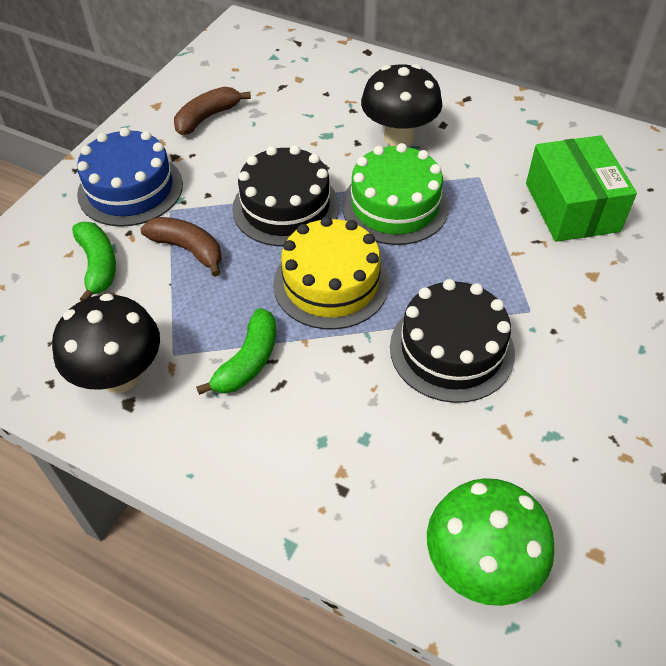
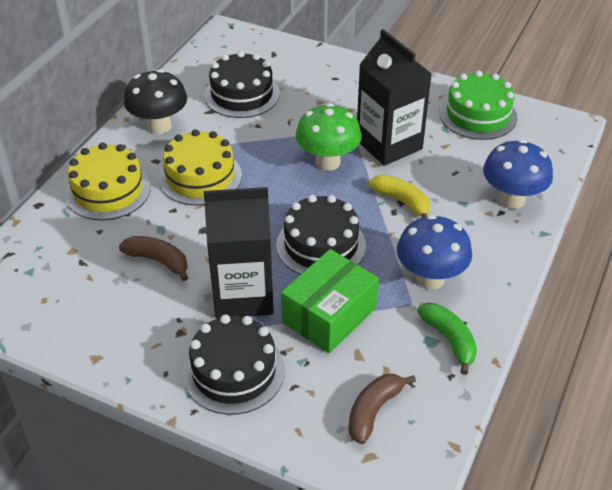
black cake: 2 -> 3
black carton: 0 -> 2
black mushroom: 2 -> 1
blue cake: 1 -> 0
blue mushroom: 0 -> 2
green banana: 2 -> 1
yellow banana: 0 -> 1
yellow cake: 1 -> 2

